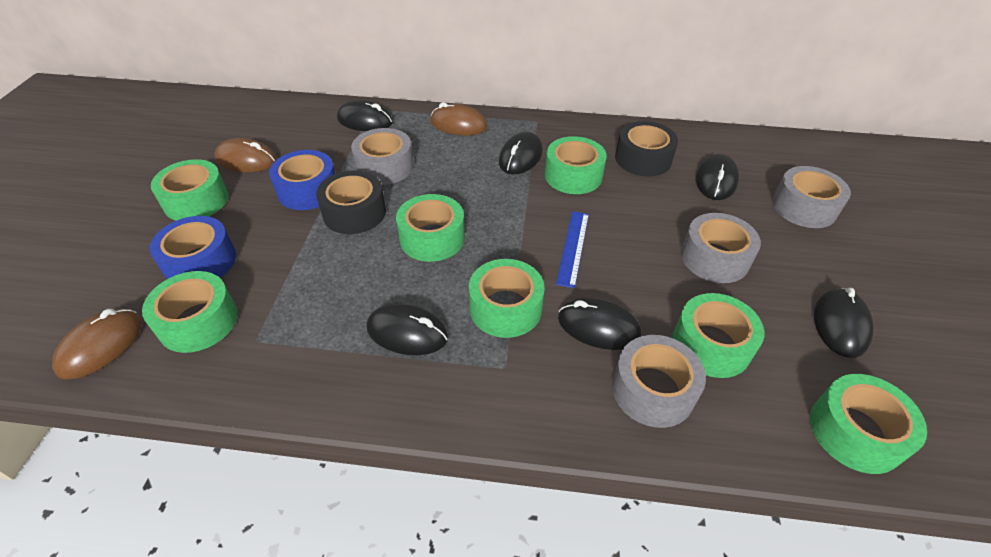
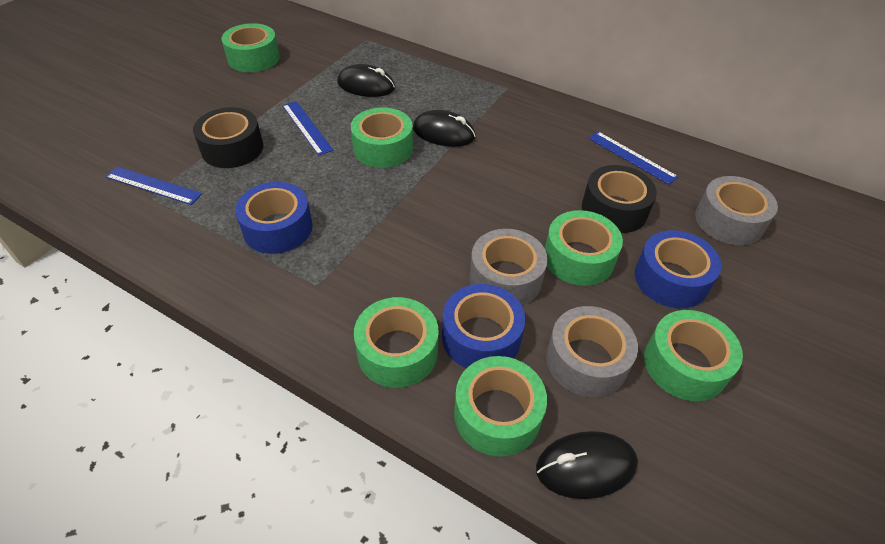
black mouse: 6 -> 3
blue ruler: 1 -> 3
blue tape: 2 -> 3
brown mouse: 3 -> 0
green tape: 7 -> 6
grey tape: 4 -> 3

